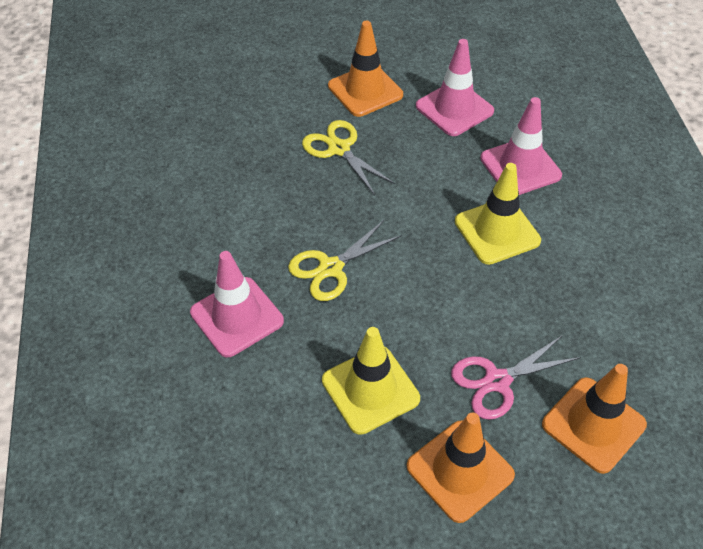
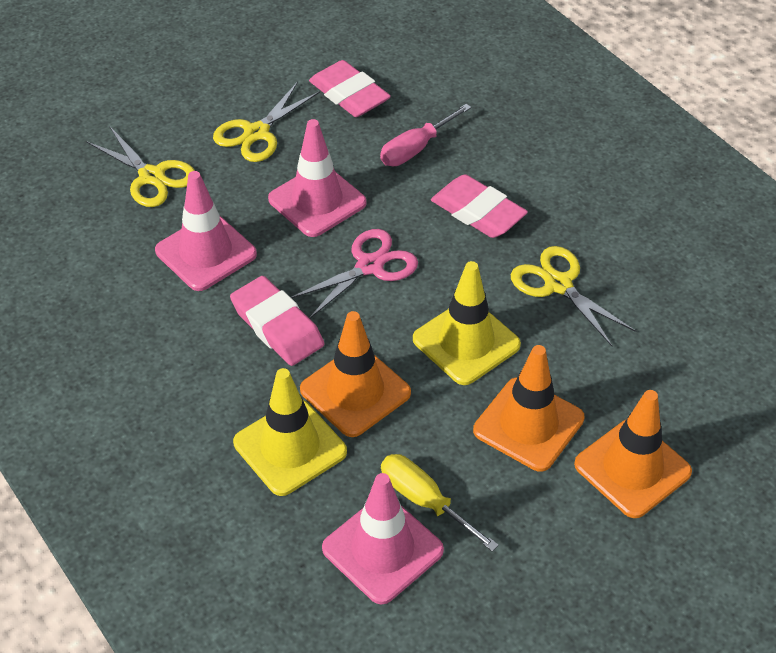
pink eraser: 0 -> 3
pink screwdriver: 0 -> 1
yellow scissors: 2 -> 3
yellow screwdriver: 0 -> 1

